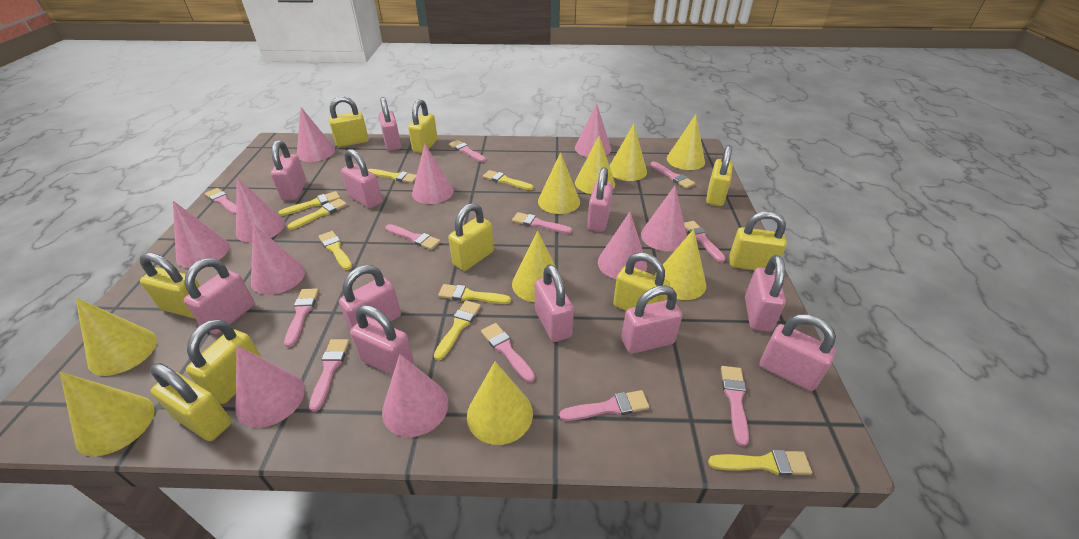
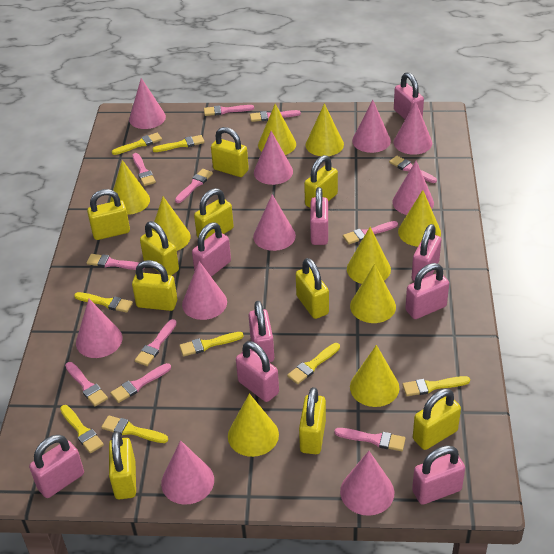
pink padlock: 11 -> 9
yellow padlock: 9 -> 10

